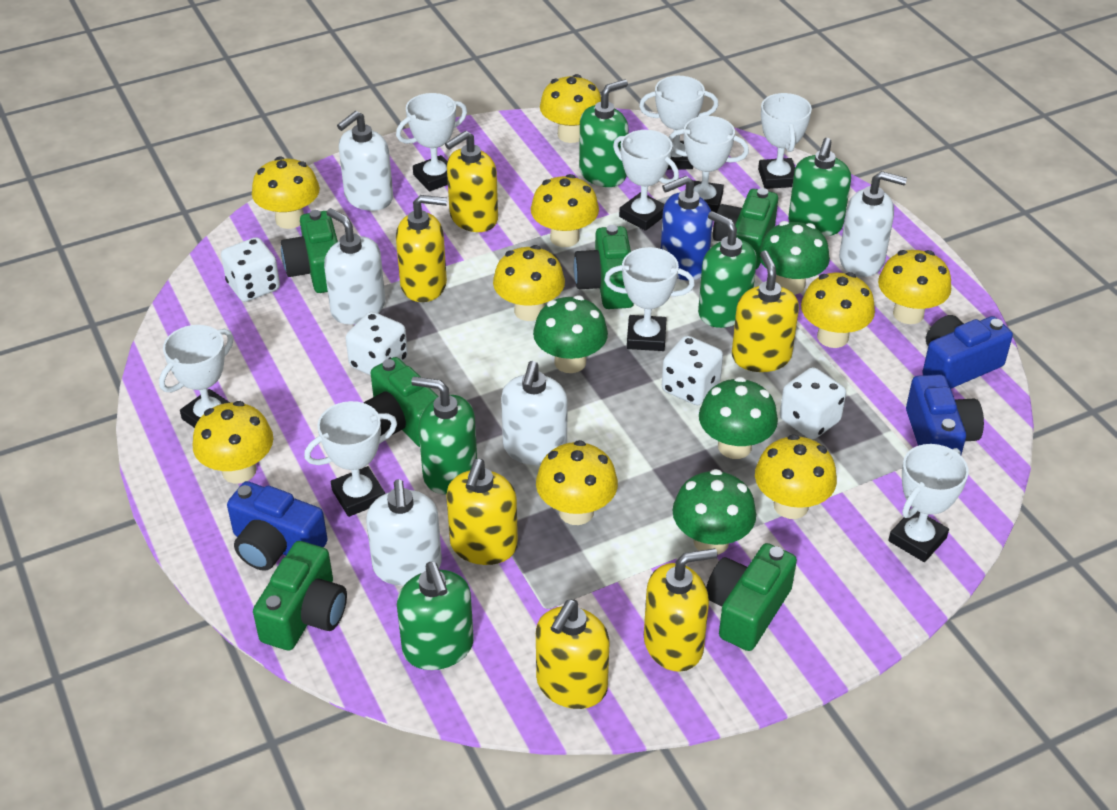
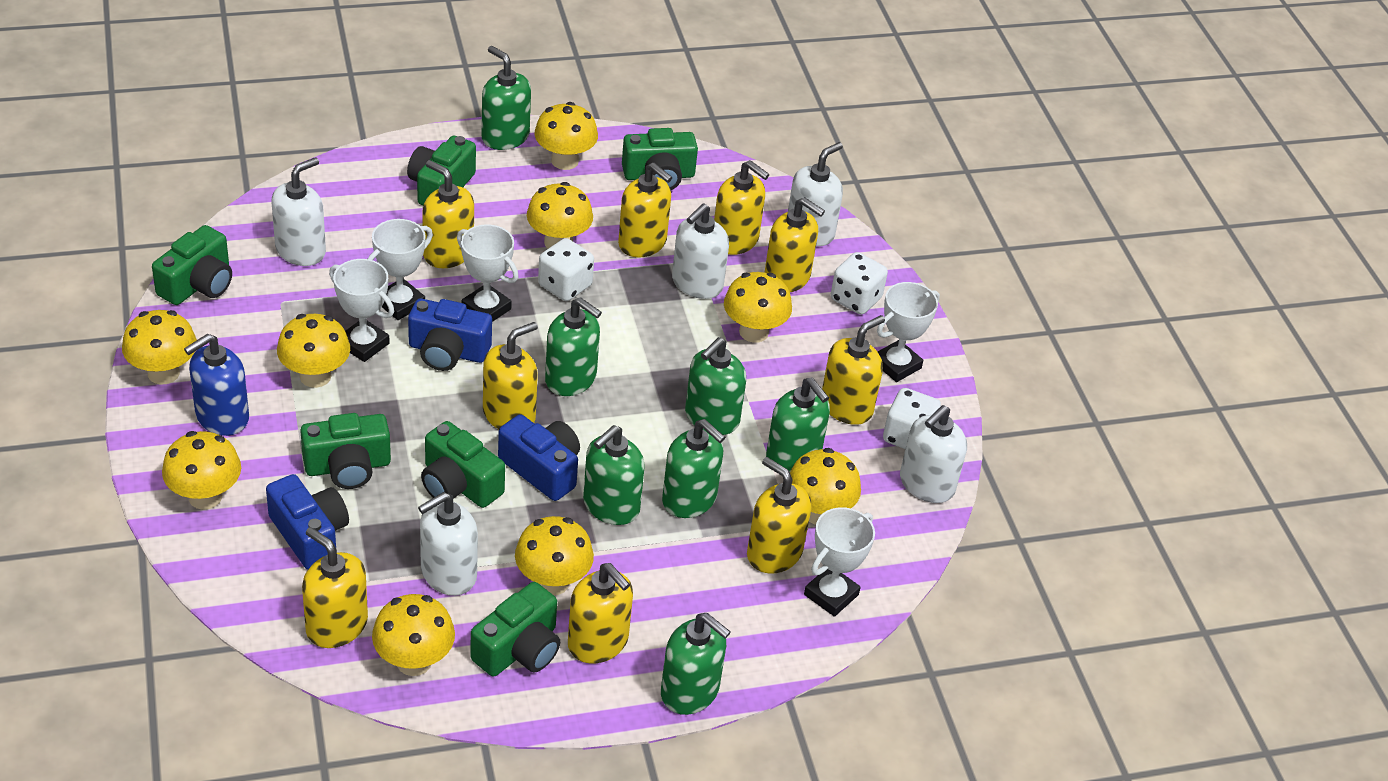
green mushroom: 4 -> 0
green soap dispenser: 5 -> 7
white dice: 4 -> 3
white trophy: 9 -> 5
yellow soap dispenser: 6 -> 9

